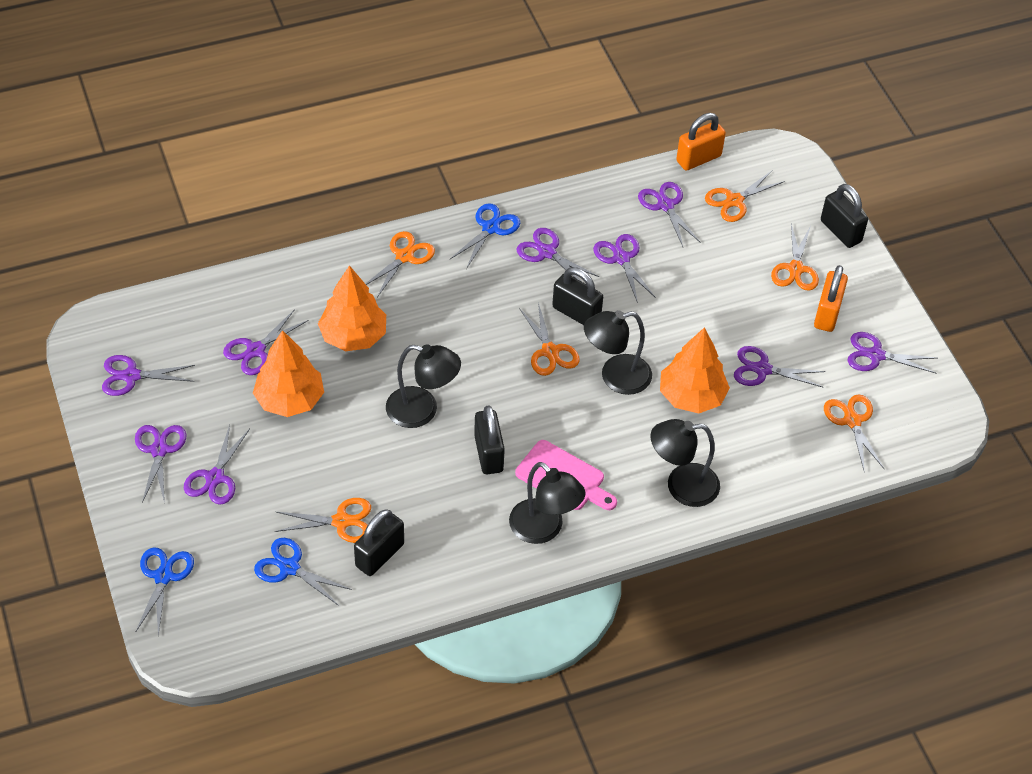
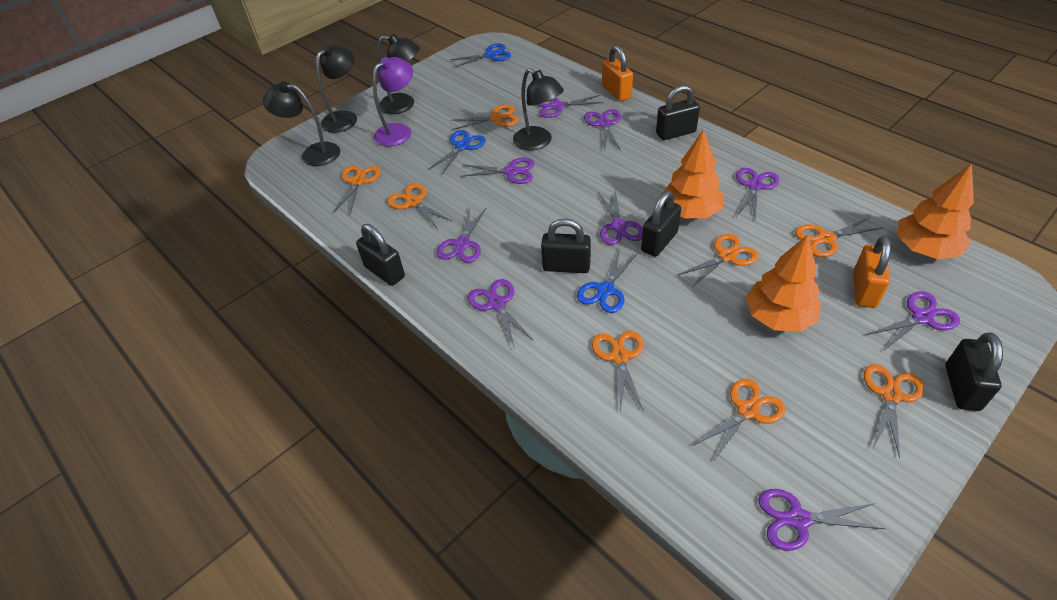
black padlock: 4 -> 5
orange scissors: 6 -> 8
pink cutting board: 1 -> 0
purple lamp: 0 -> 1

